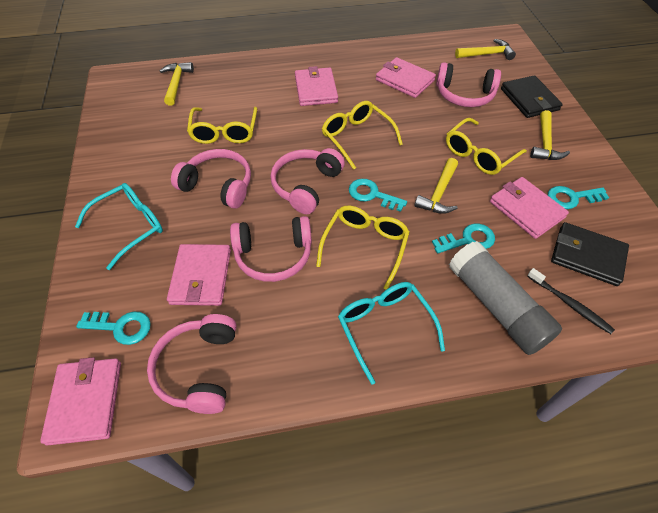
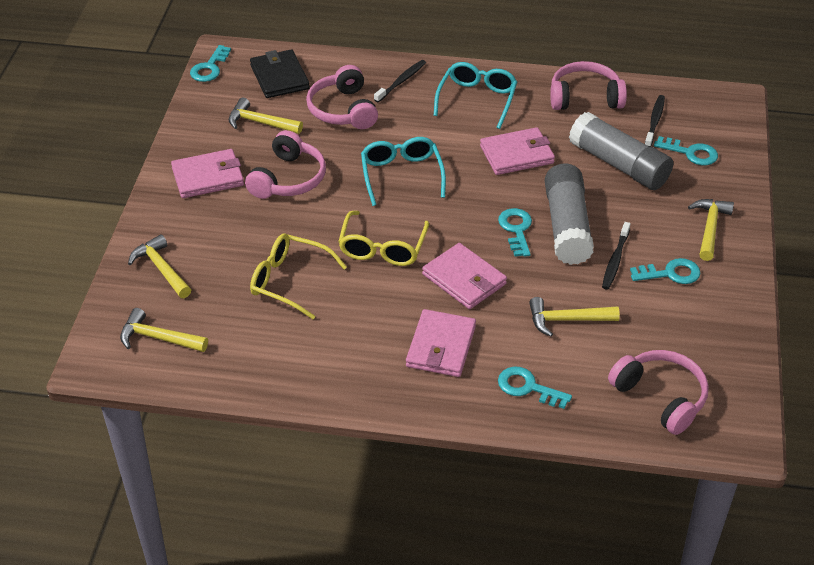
black toothbrush: 1 -> 3
black wallet: 2 -> 1
grey glue stick: 1 -> 2
pink headphones: 5 -> 4
pink wallet: 5 -> 4
turquoise key: 4 -> 5
yellow glasses: 4 -> 2
yellow hammer: 4 -> 5

